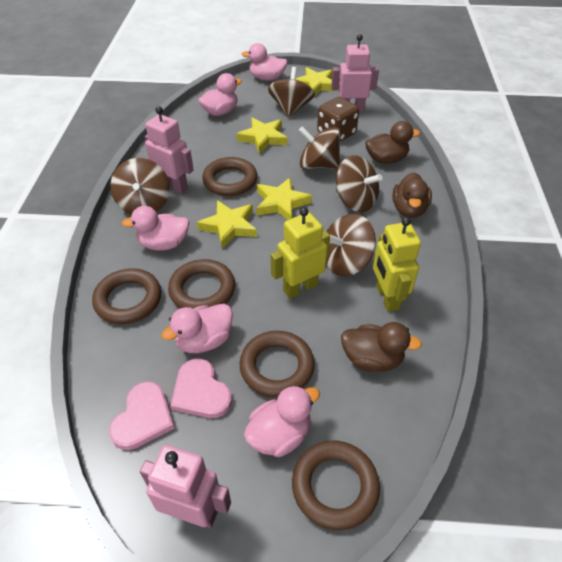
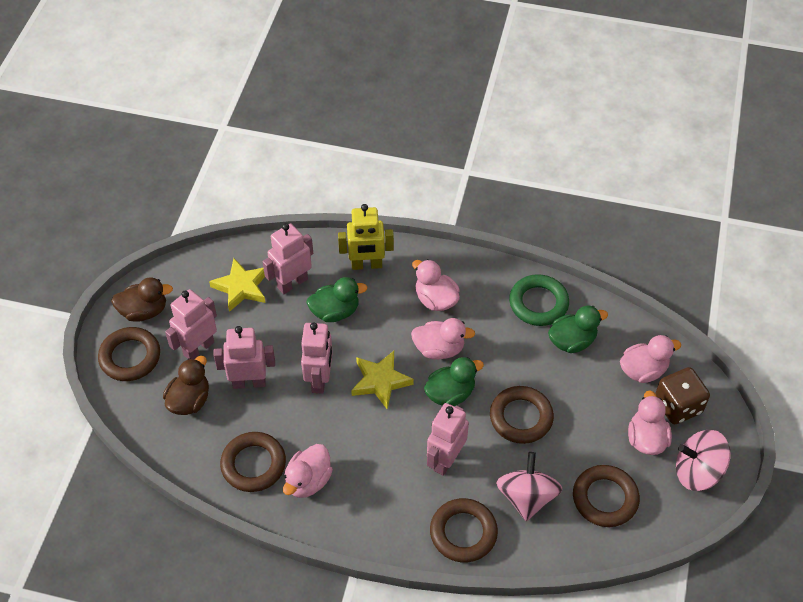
brown duck: 3 -> 2
brown spinning top: 5 -> 0
green duck: 0 -> 3
green ring: 0 -> 1
pink heart: 2 -> 0
pink robot: 3 -> 5
pink spinning top: 0 -> 2
yellow robot: 2 -> 1
yellow star: 4 -> 2

